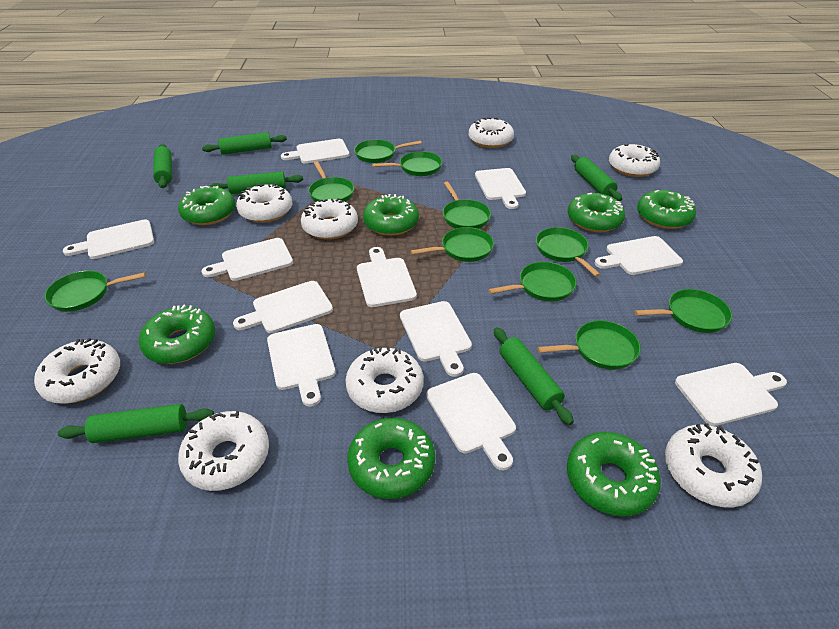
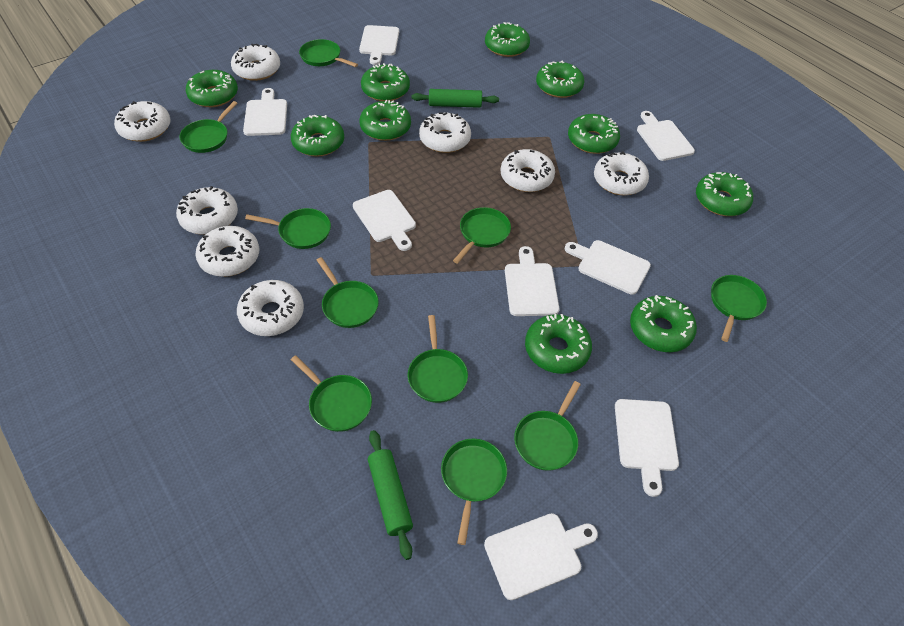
green donut: 7 -> 10
green rolling pin: 6 -> 2
white cutting board: 11 -> 8

